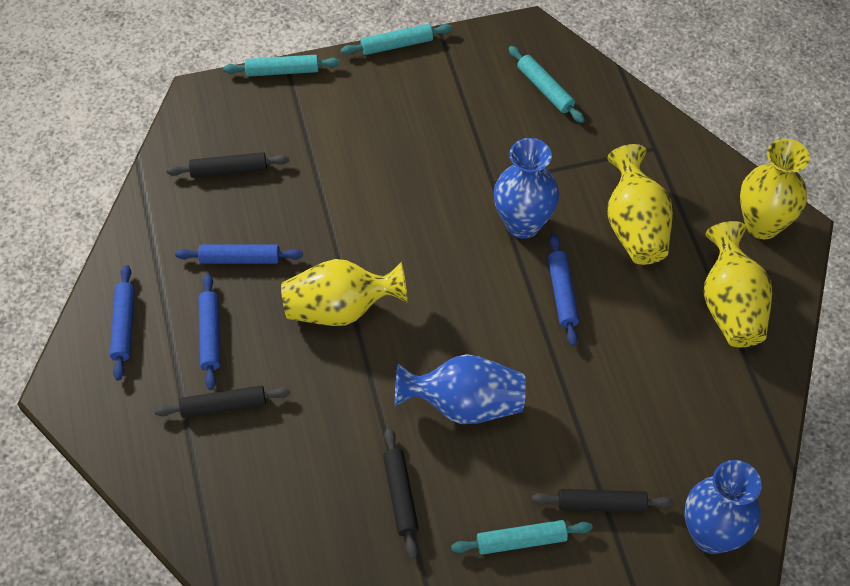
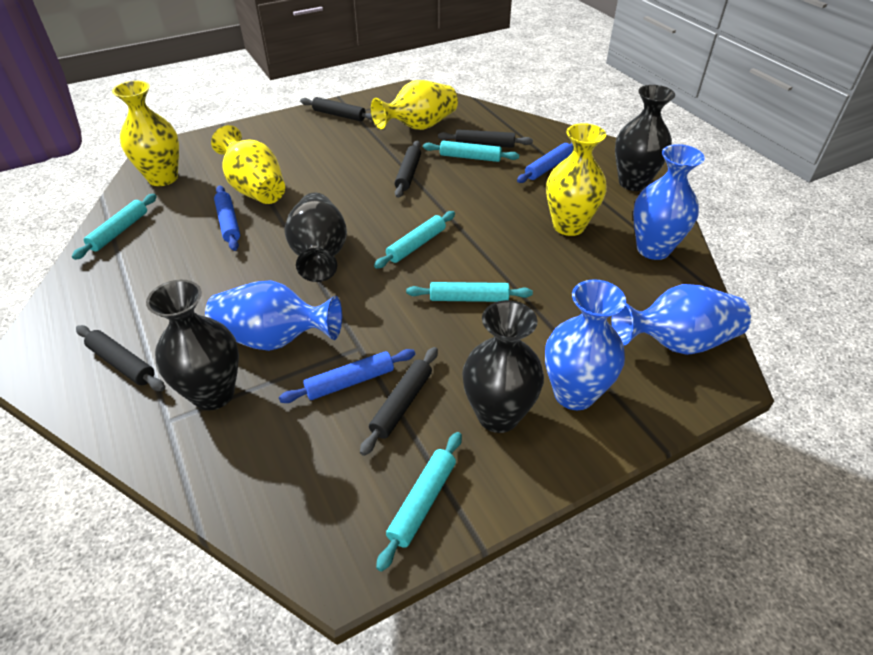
black rolling pin: 4 -> 5
black vase: 0 -> 4
blue rolling pin: 4 -> 3
blue vase: 3 -> 4
turquoise rolling pin: 4 -> 5

